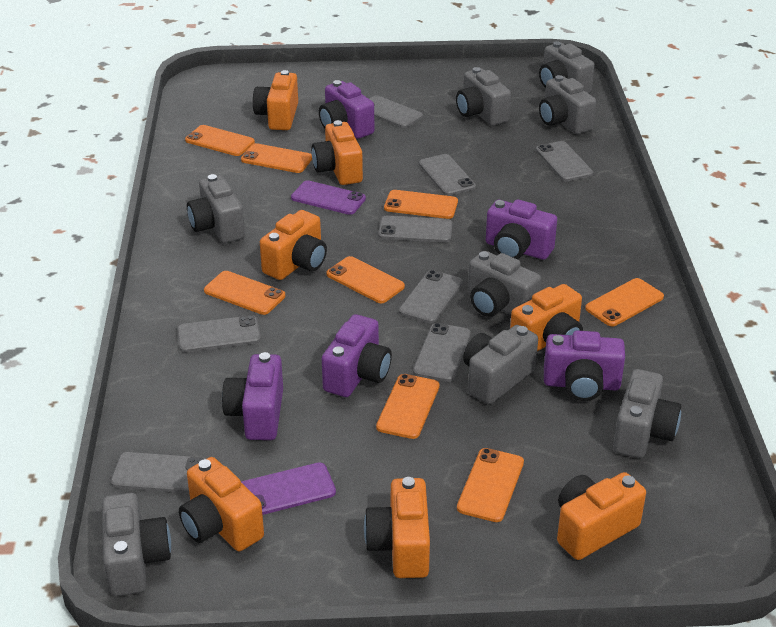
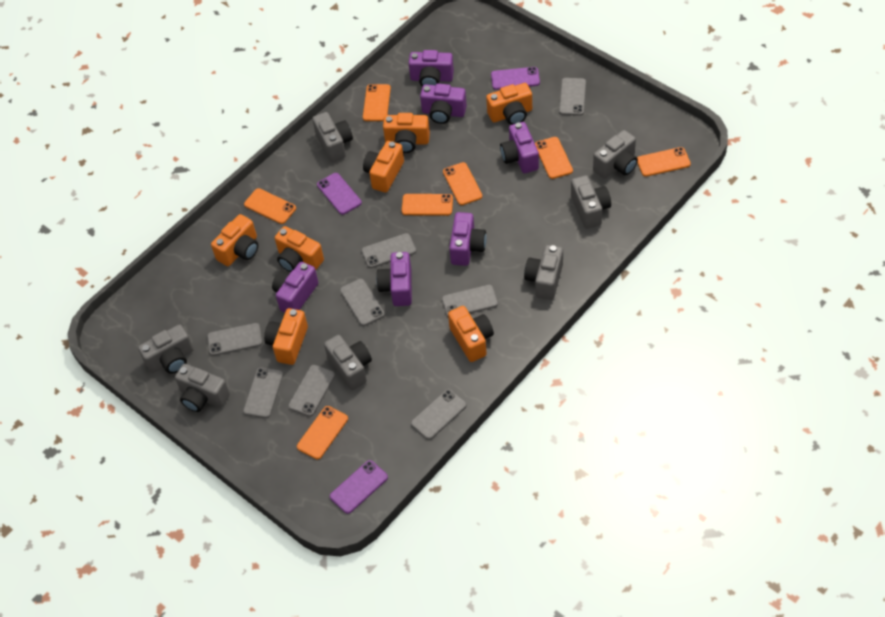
grey camera: 8 -> 7
orange phone: 8 -> 7
purple camera: 5 -> 6
purple phone: 2 -> 3

